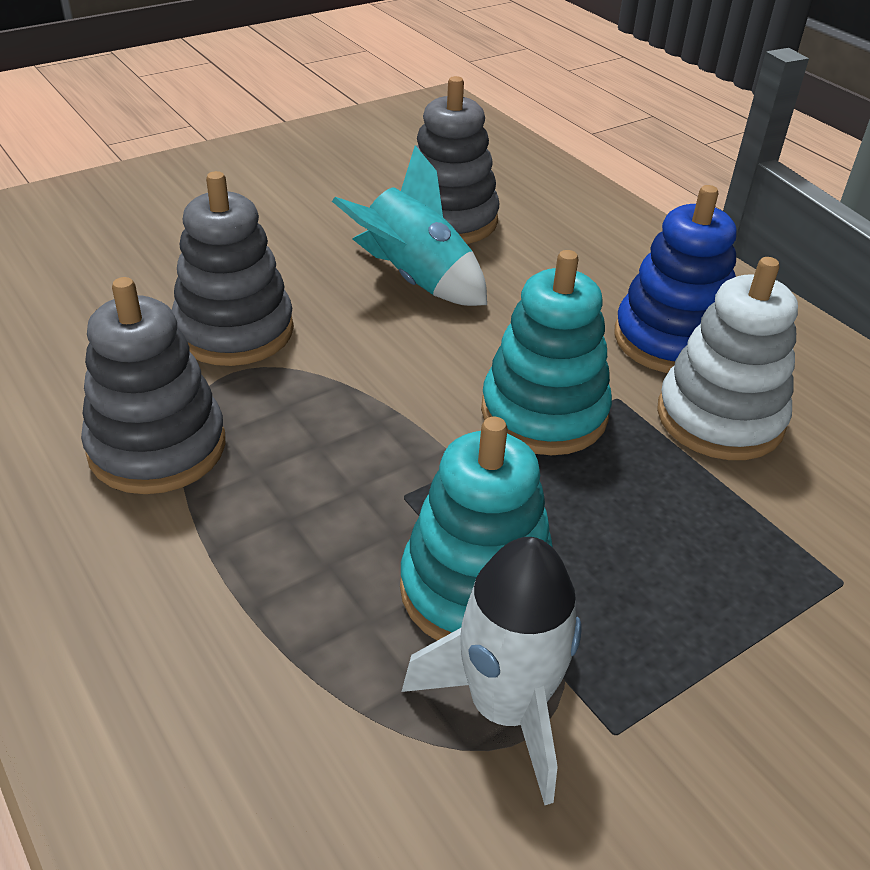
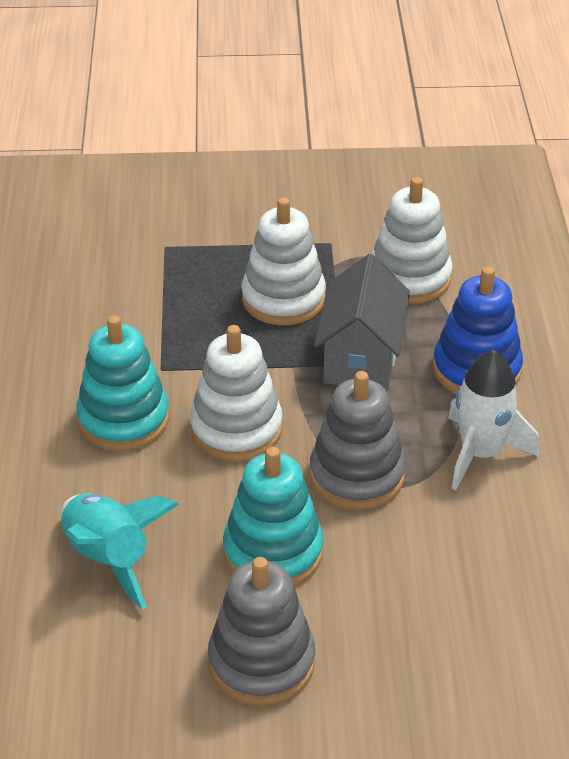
grey house: 0 -> 1
grey stacking toy: 3 -> 2
white stacking toy: 1 -> 3

